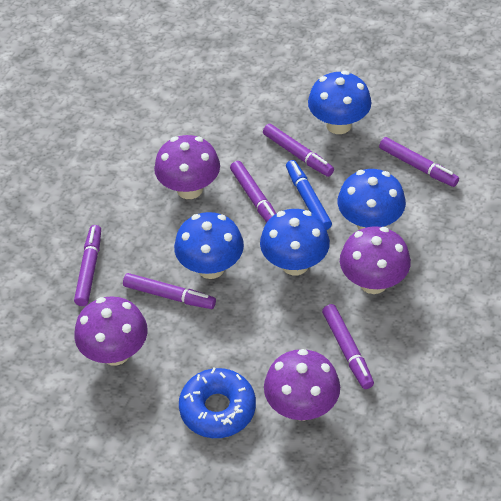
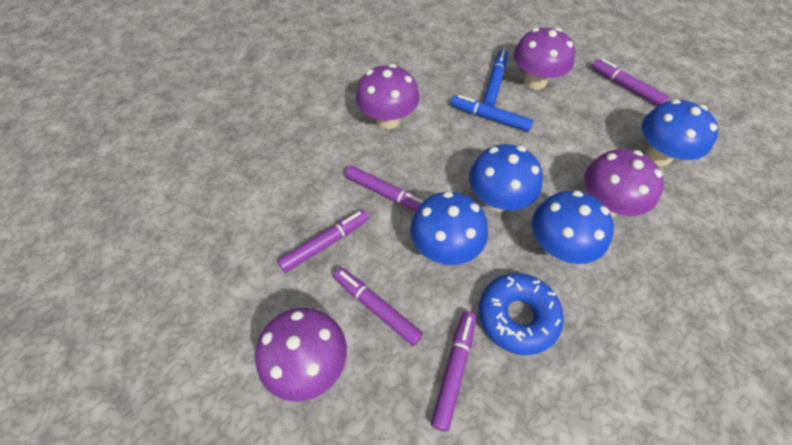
blue marker: 1 -> 2
purple marker: 6 -> 5

